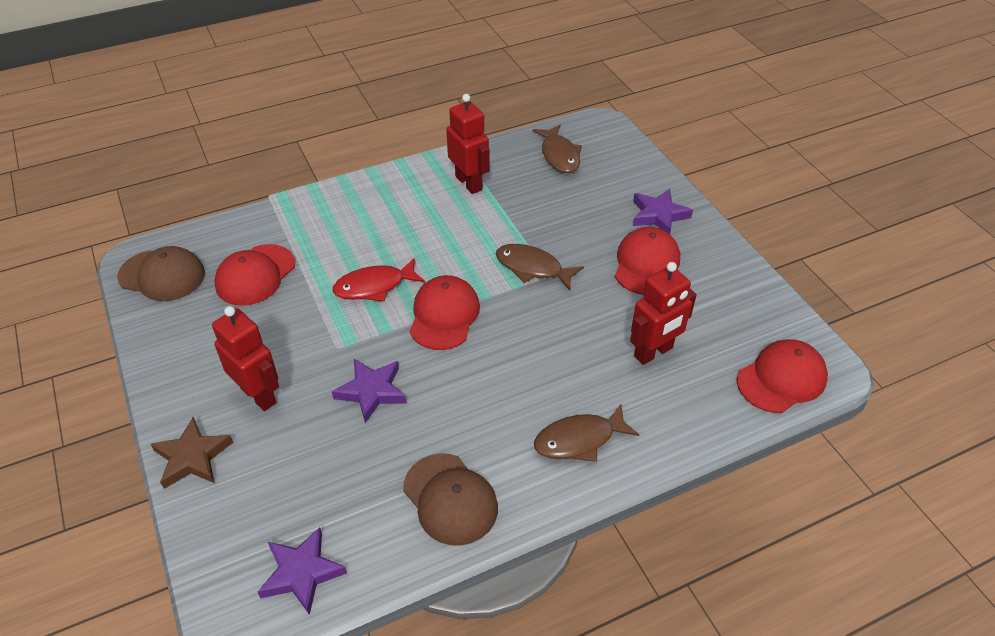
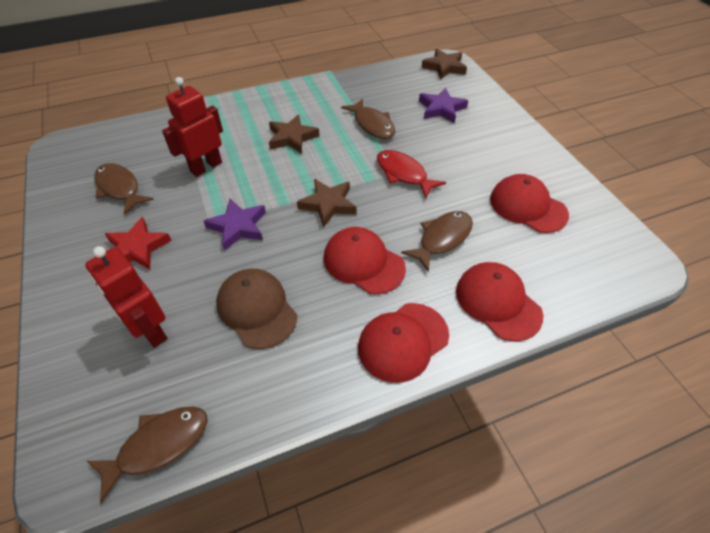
brown cap: 2 -> 1
brown fish: 3 -> 4
brown star: 1 -> 3
purple star: 3 -> 2
red robot: 3 -> 2
red star: 0 -> 1

